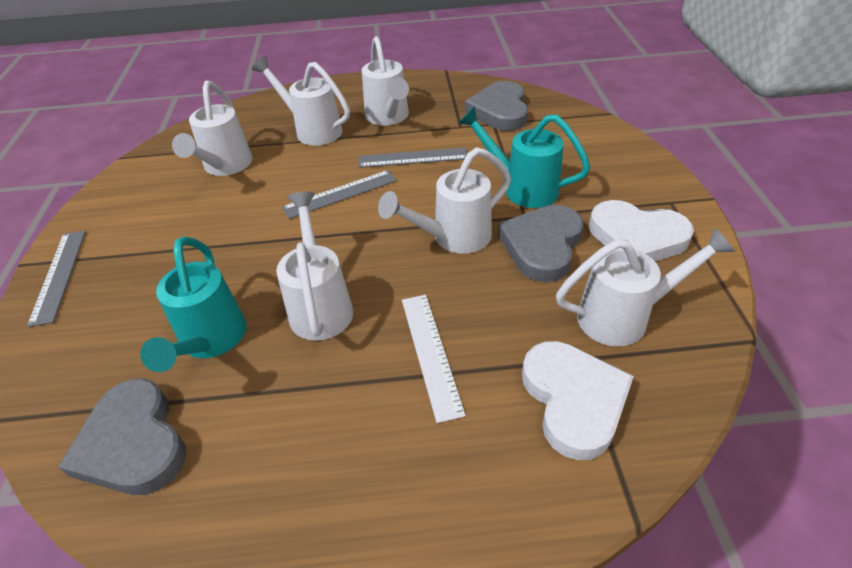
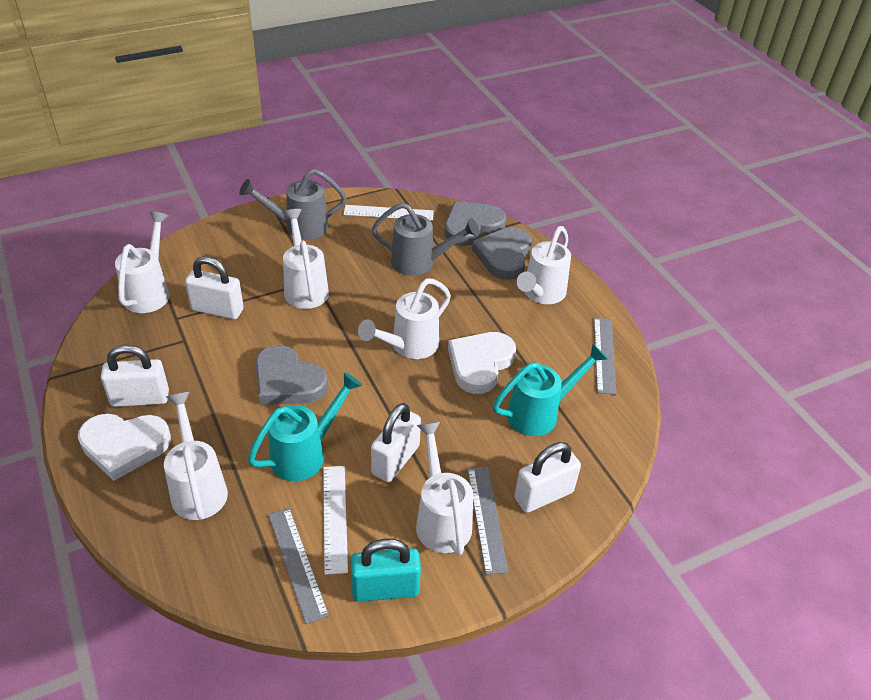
grey watering can: 0 -> 2
turquoise padlock: 0 -> 1
white padlock: 0 -> 4
white ruler: 1 -> 2

